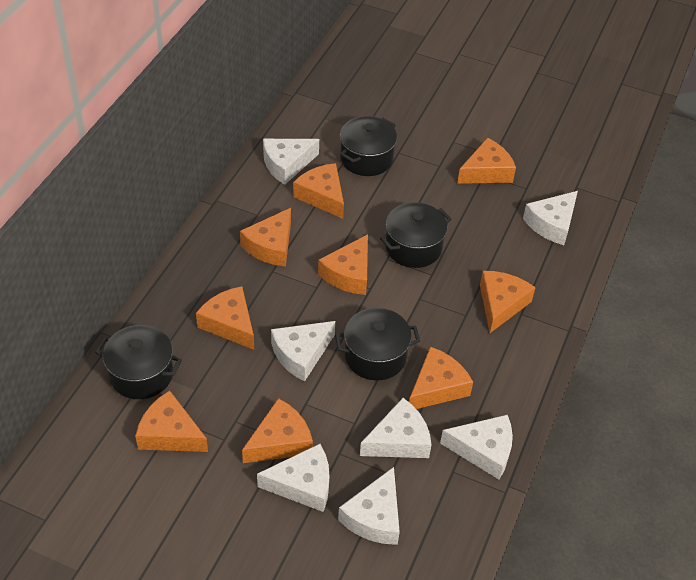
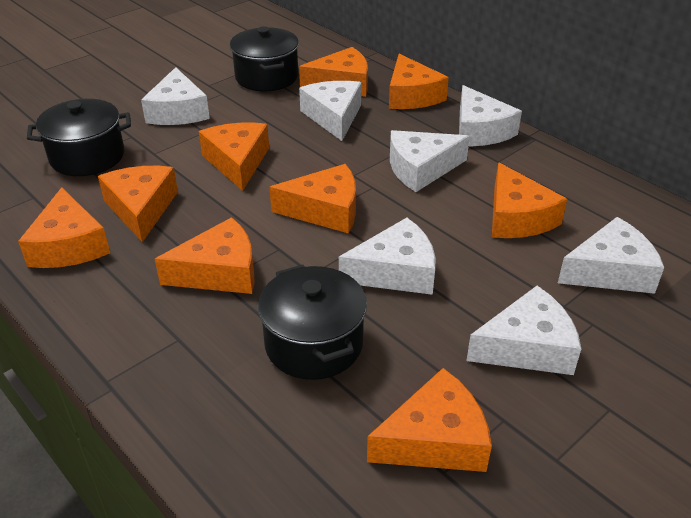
black pot: 4 -> 3

